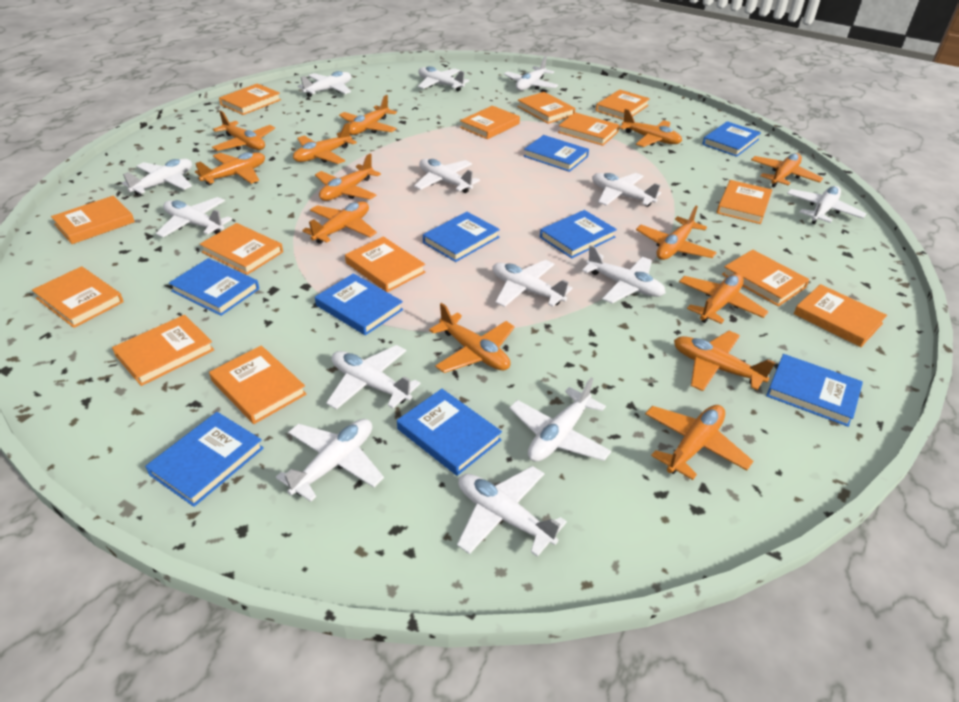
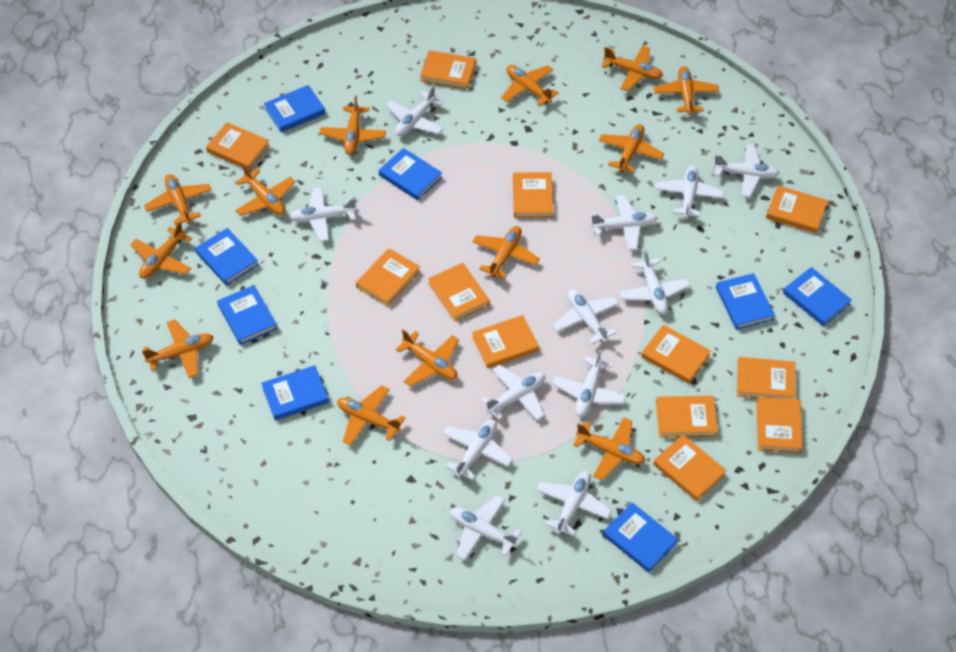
blue book: 9 -> 8
orange book: 14 -> 12
white plane: 14 -> 12

